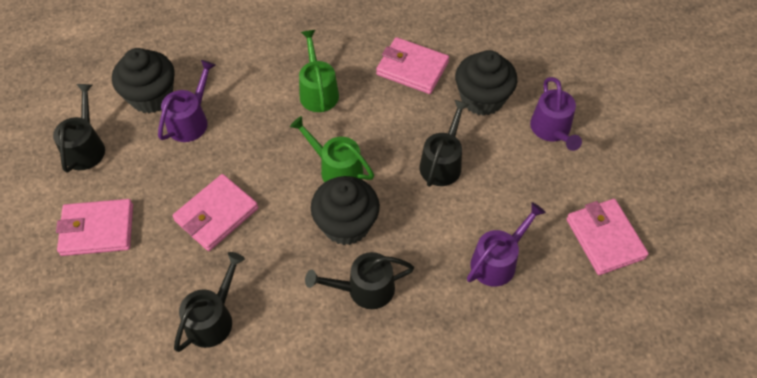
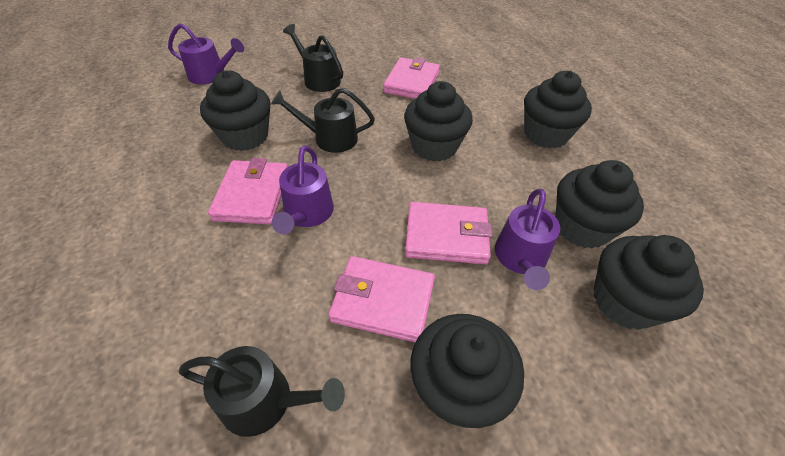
black cupcake: 3 -> 6
black watering can: 4 -> 3
green watering can: 2 -> 0

